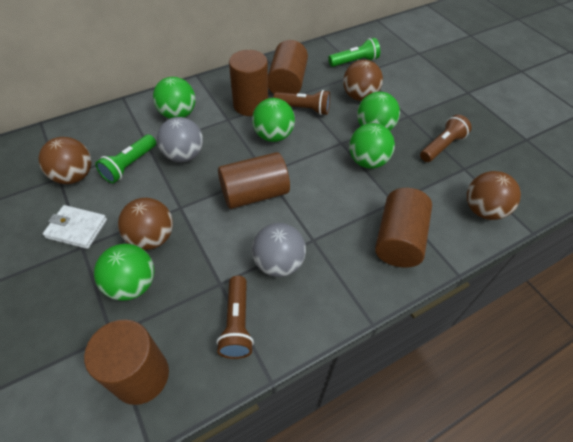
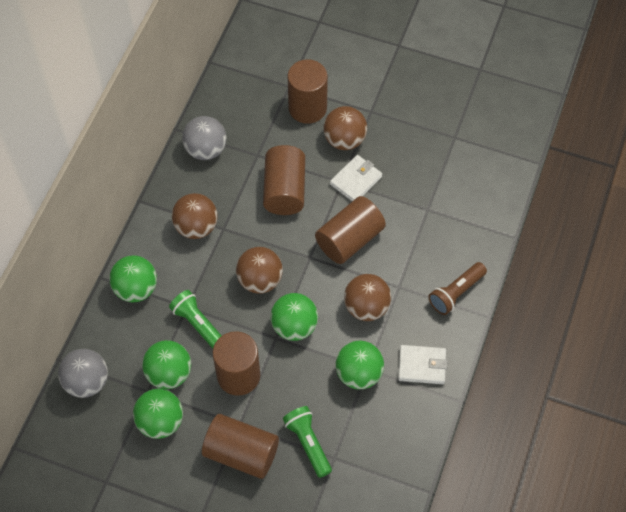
brown flashlight: 3 -> 1
white wallet: 1 -> 2

